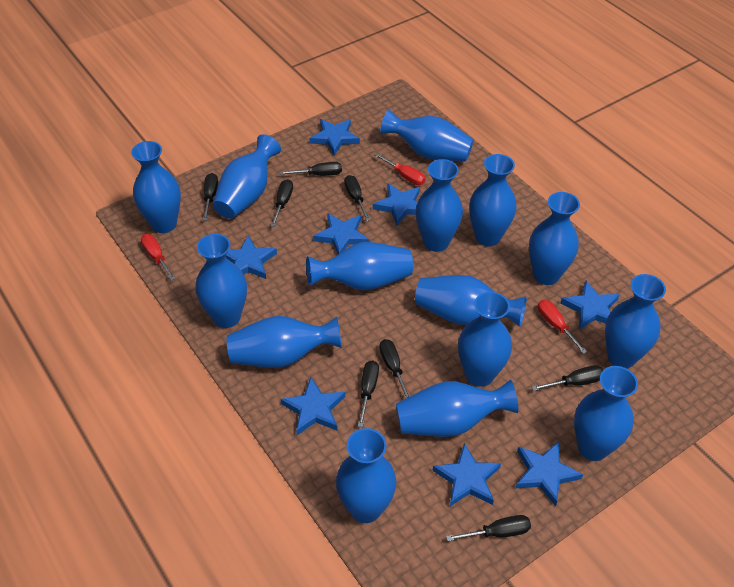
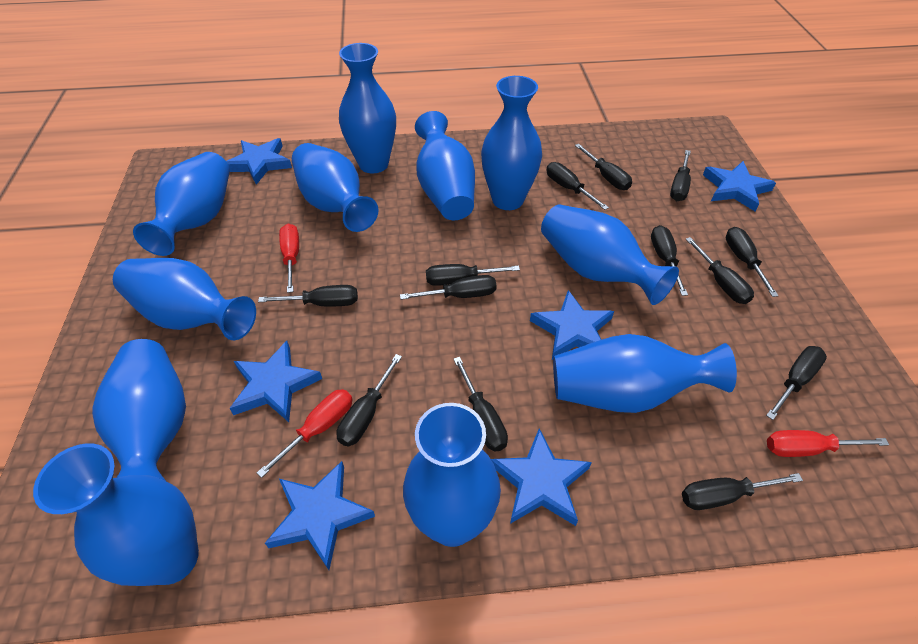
black screwdriver: 8 -> 13
blue star: 8 -> 6
blue vase: 15 -> 11

